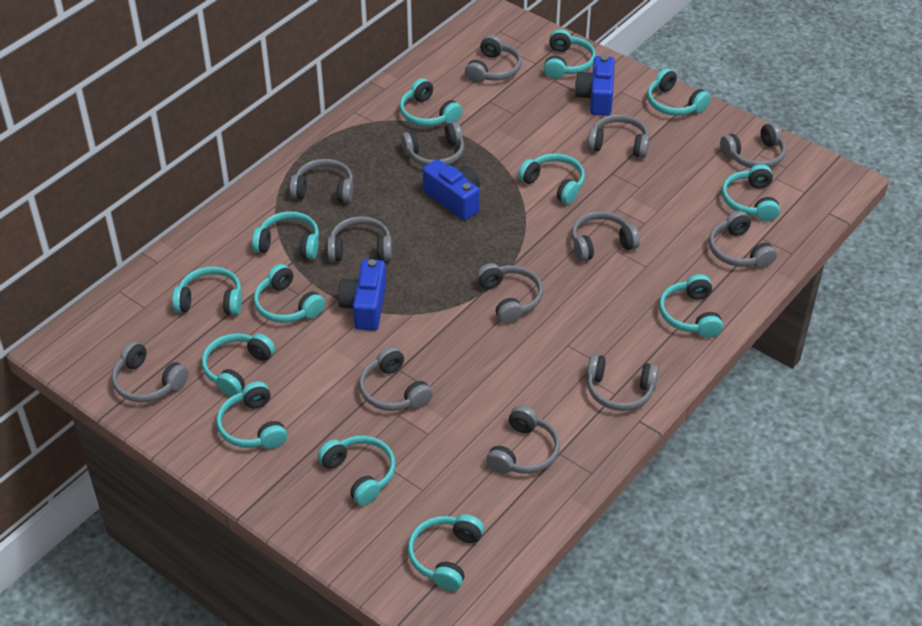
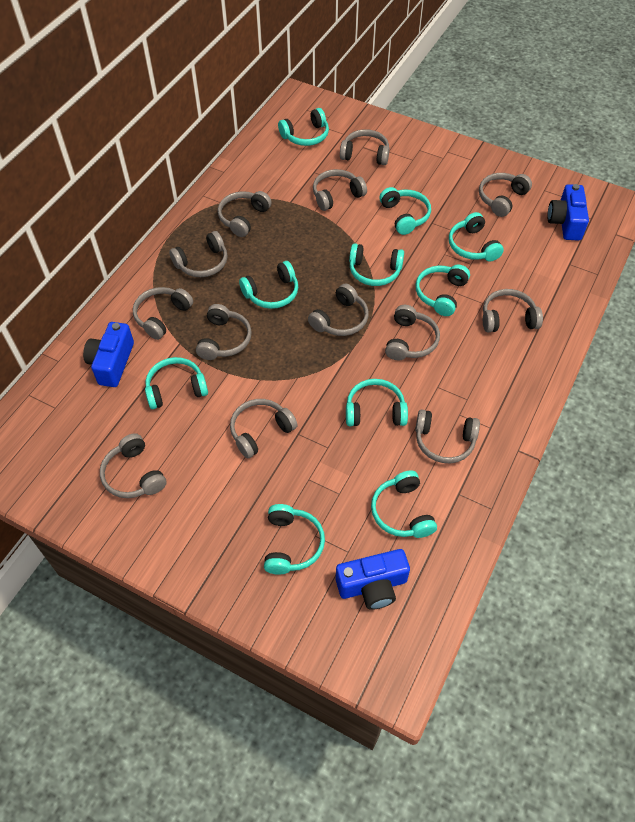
turquoise headphones: 13 -> 10

